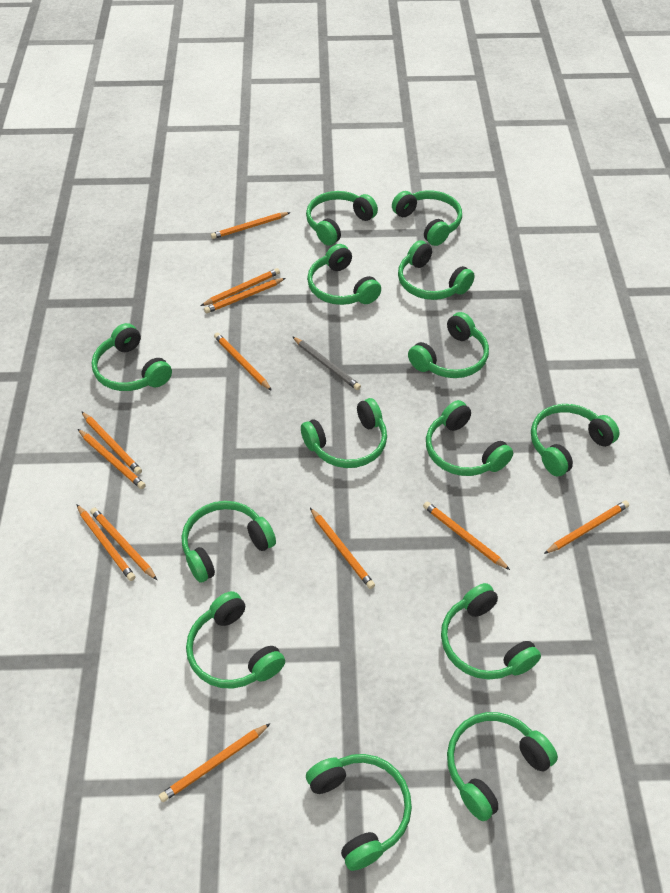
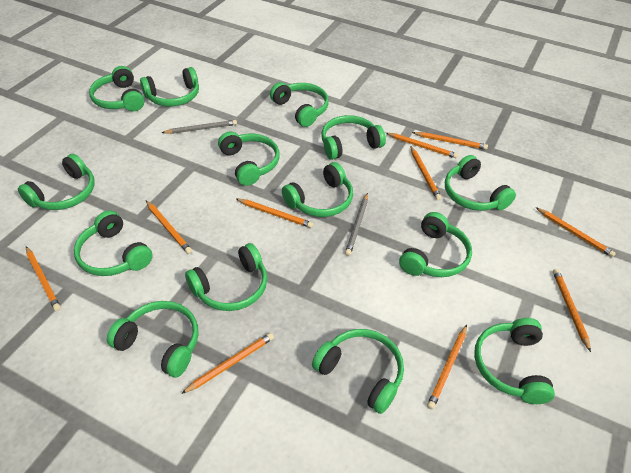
grey pencil: 1 -> 2
orange pencil: 12 -> 10

